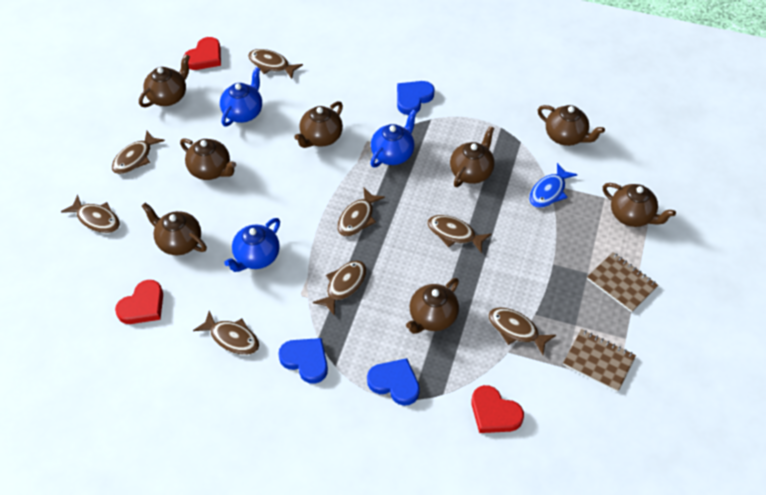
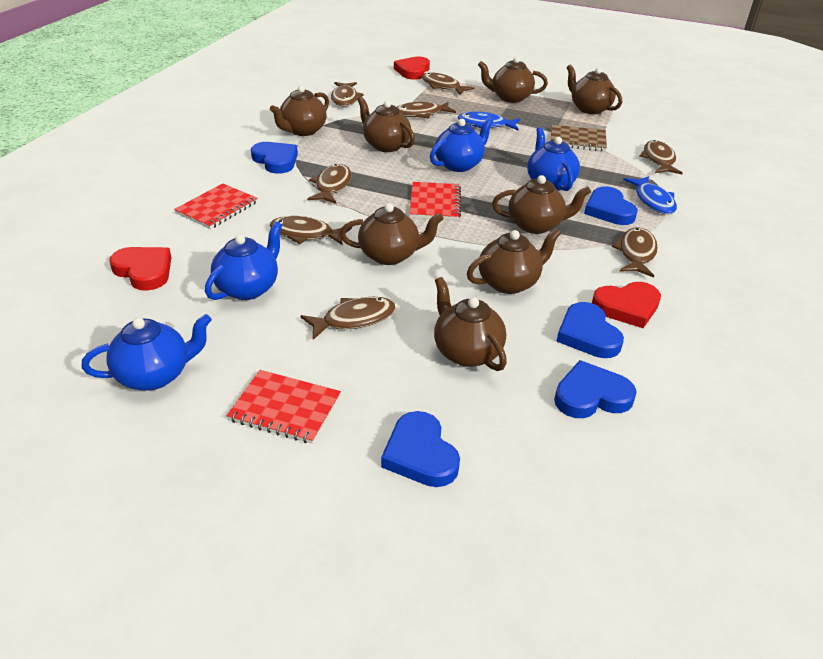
blue fish: 1 -> 2
blue heart: 3 -> 5
blue teapot: 3 -> 4
brown notebook: 2 -> 1
red notebook: 0 -> 3

